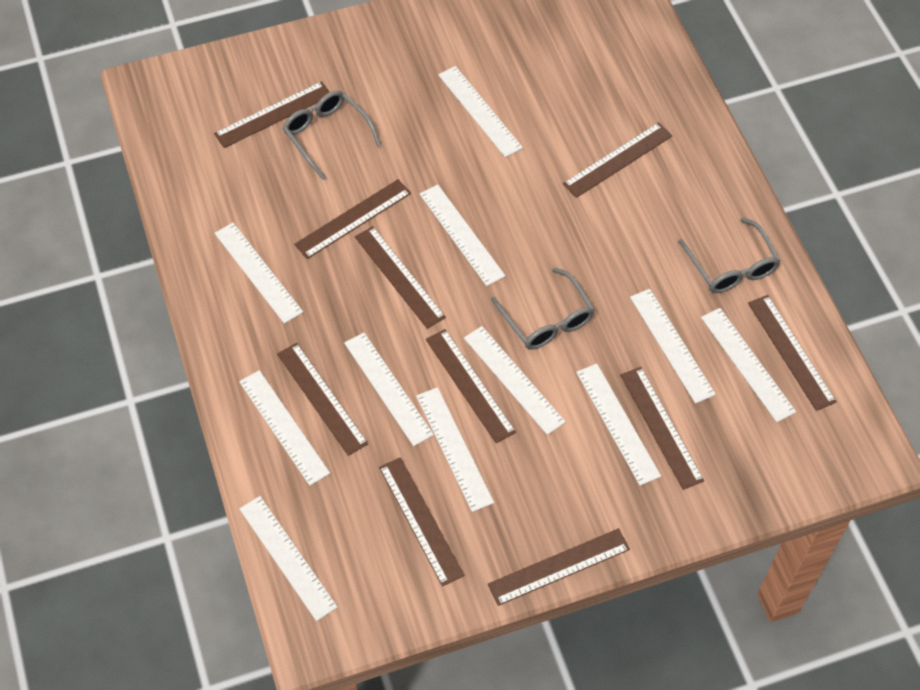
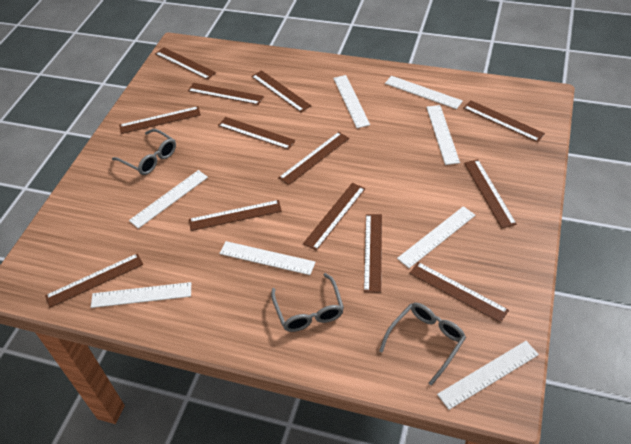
brown ruler: 10 -> 13
white ruler: 11 -> 8

